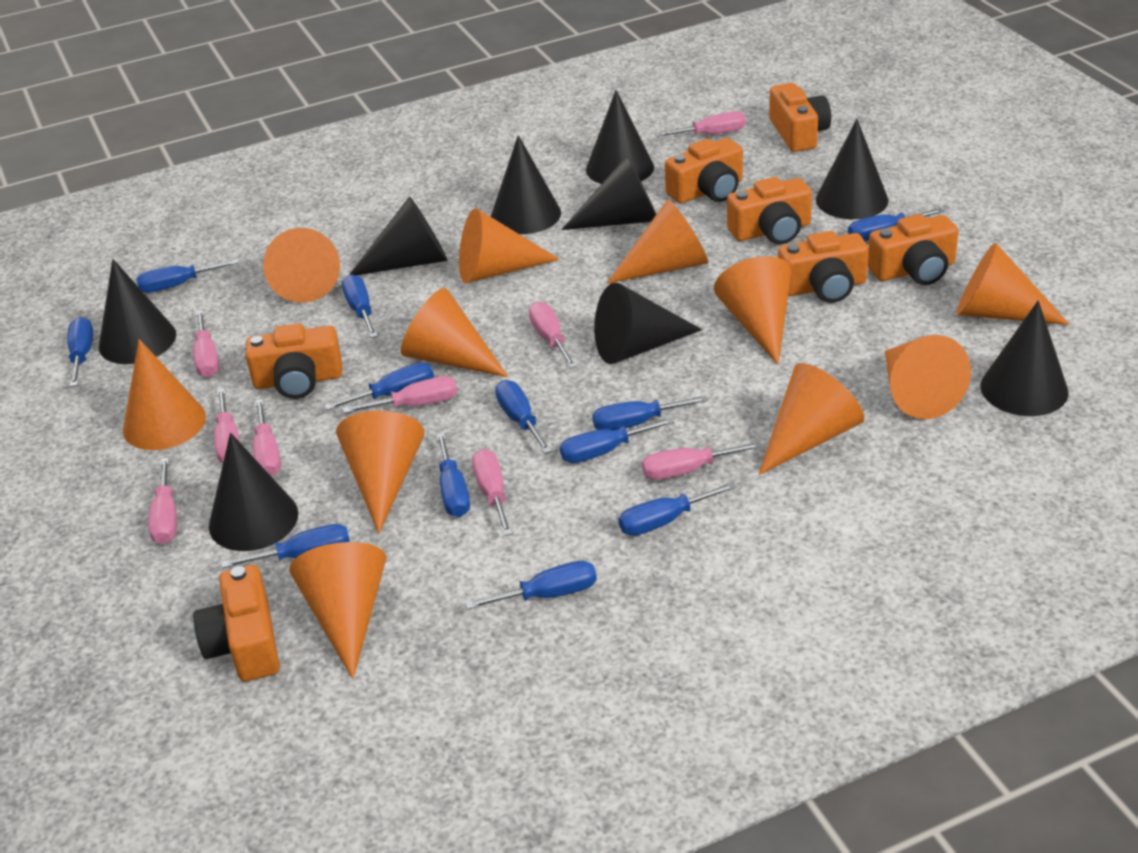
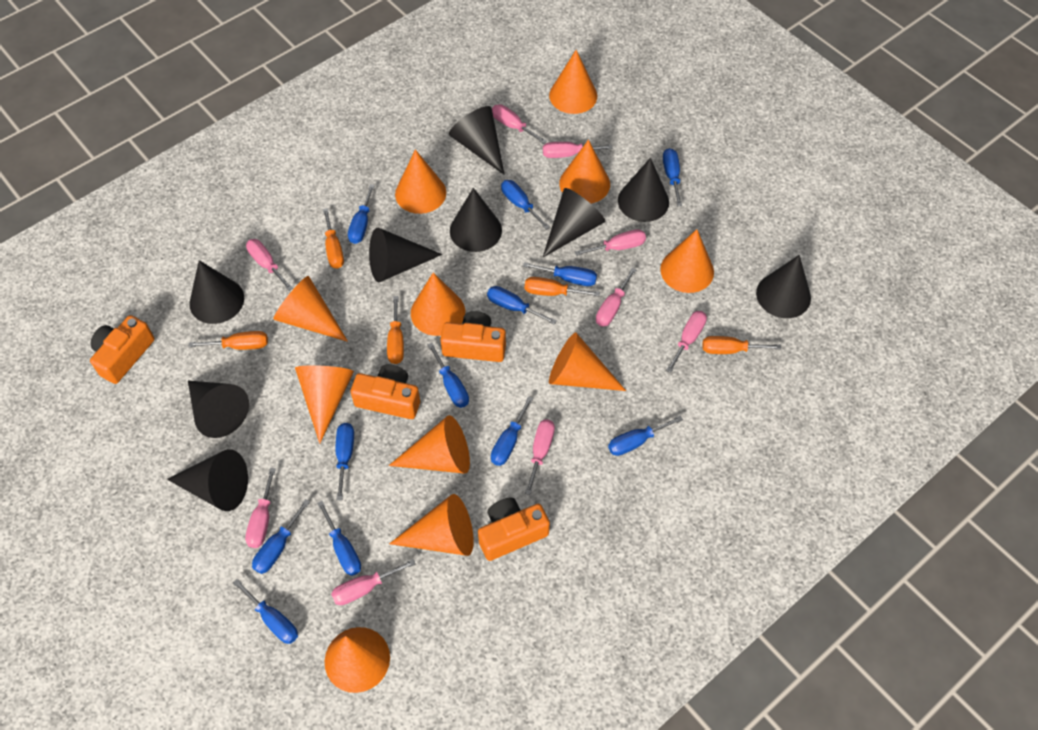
orange camera: 7 -> 4
orange screwdriver: 0 -> 5

